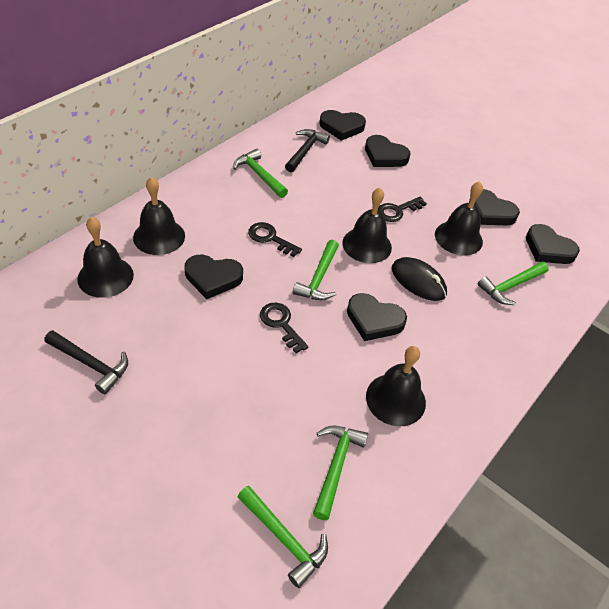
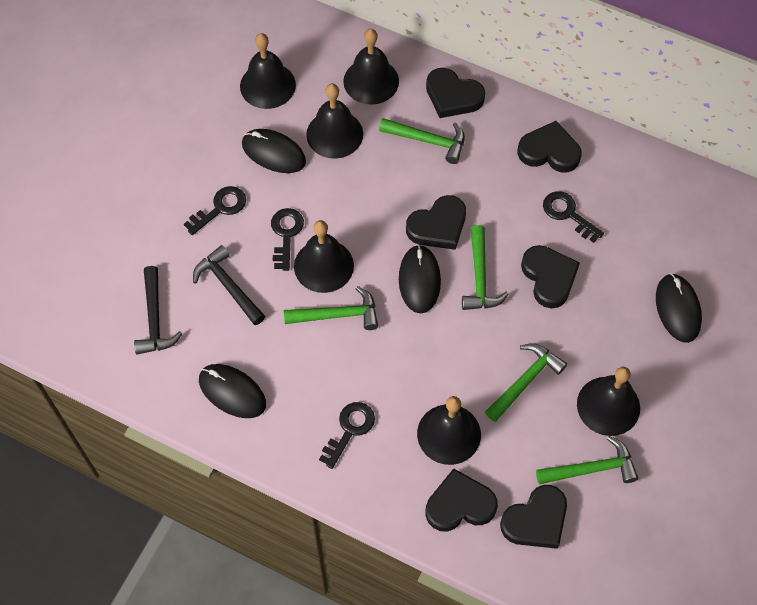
black bell: 5 -> 6
black key: 3 -> 4
black mouse: 1 -> 4

